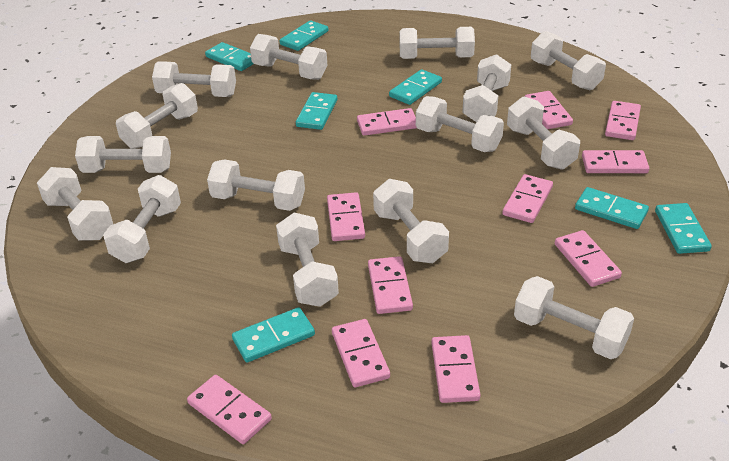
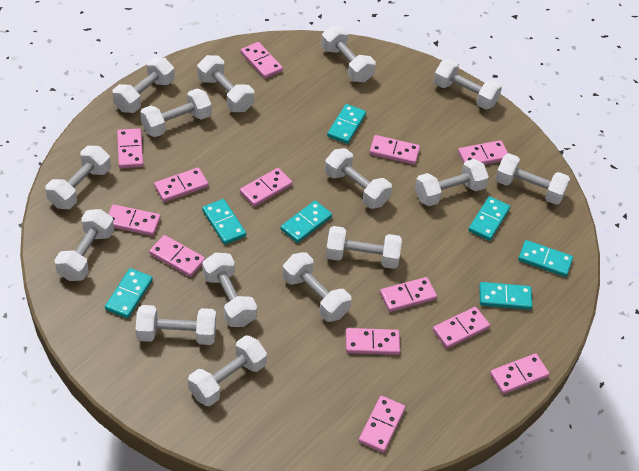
pink domino: 11 -> 13

